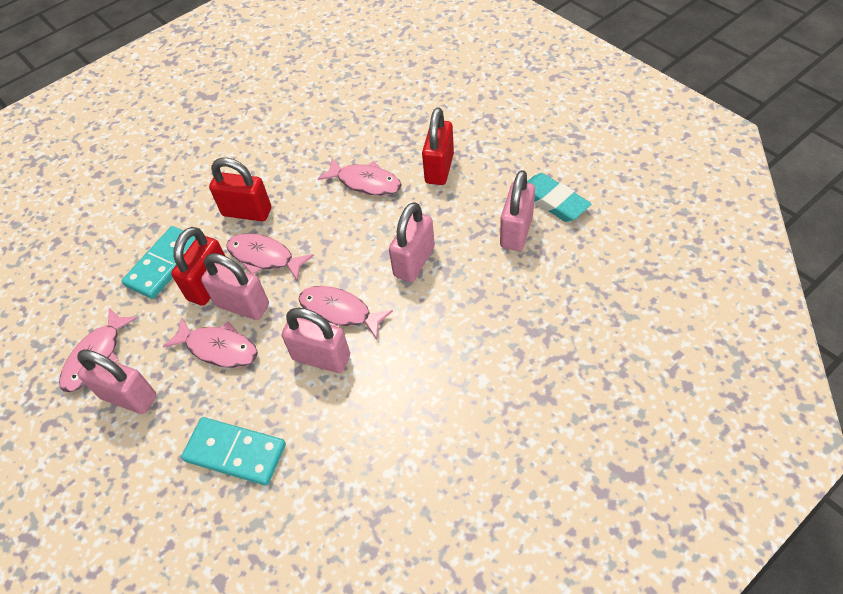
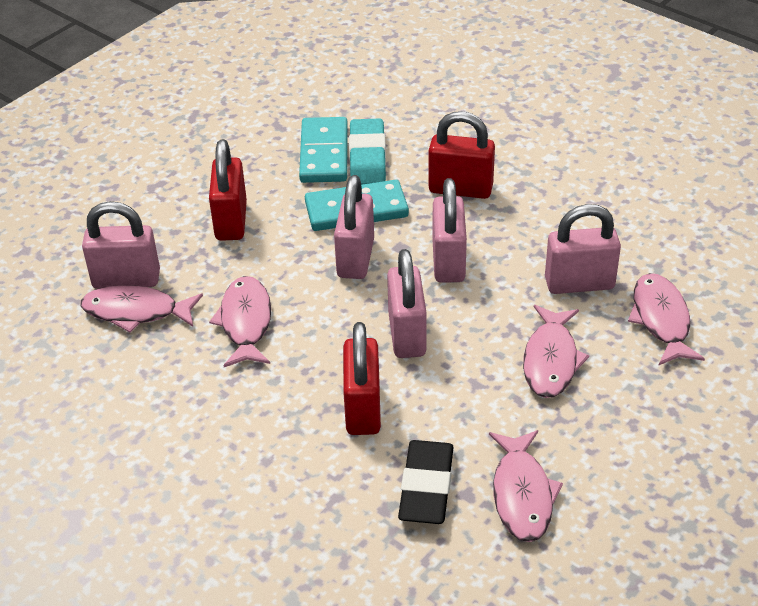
black eraser: 0 -> 1

